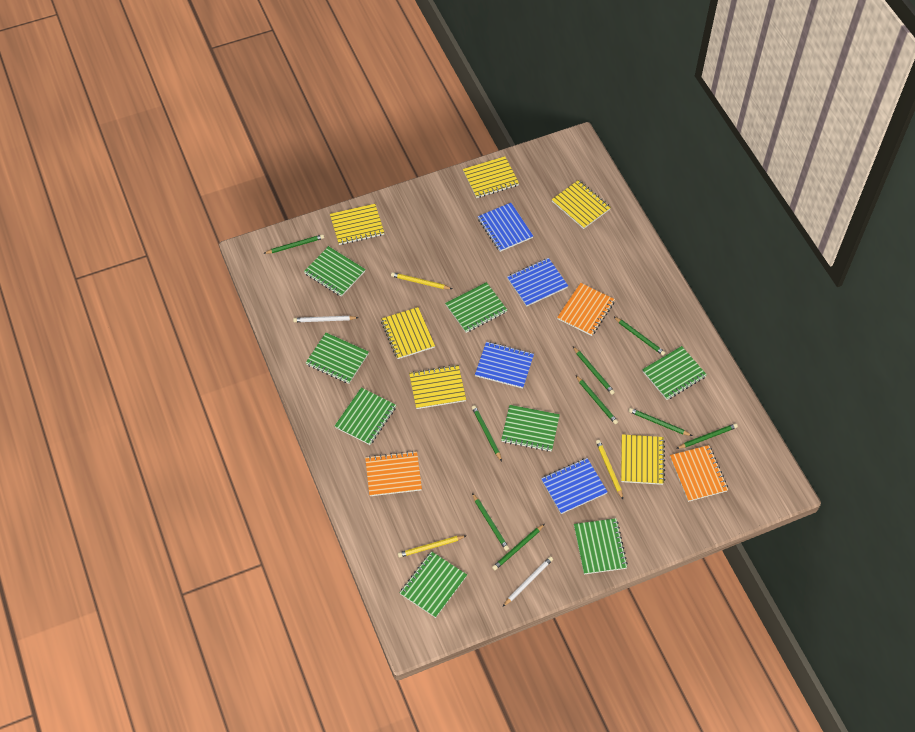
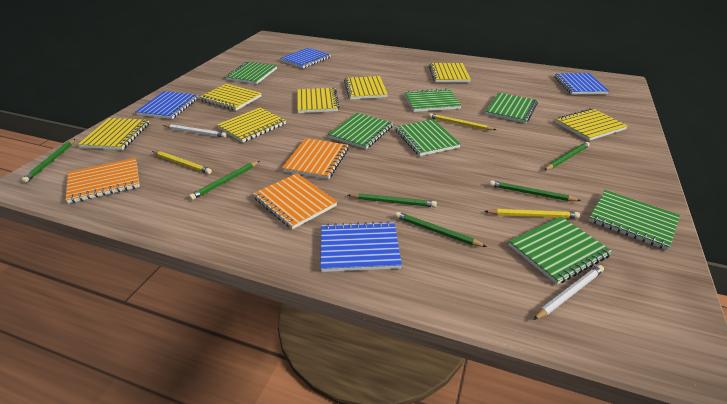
green notebook: 8 -> 7
green pencil: 9 -> 6
yellow notebook: 6 -> 7

